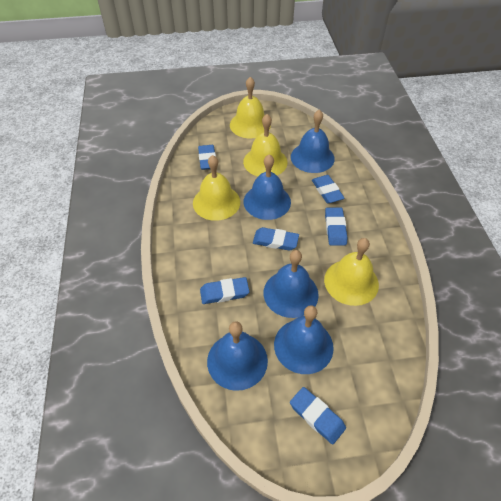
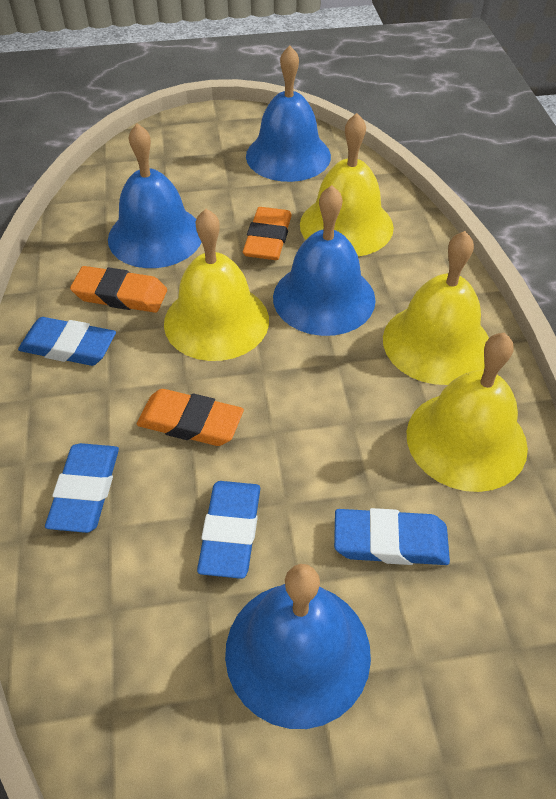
blue bell: 5 -> 4
blue eraser: 6 -> 4
orange eraser: 0 -> 3

